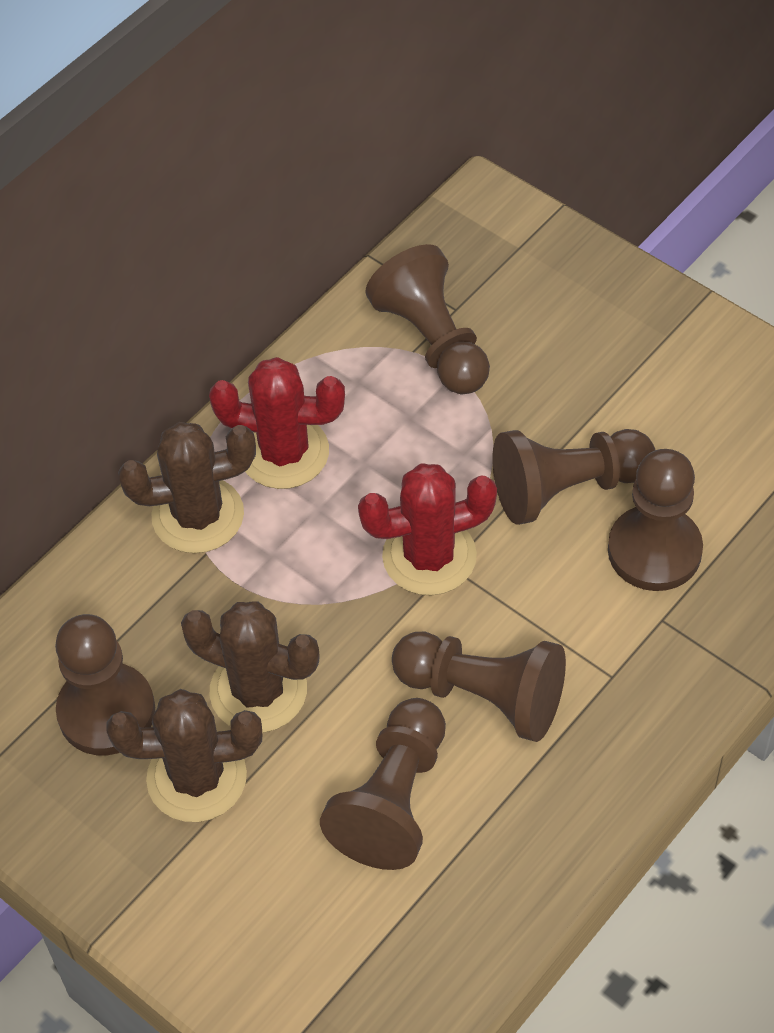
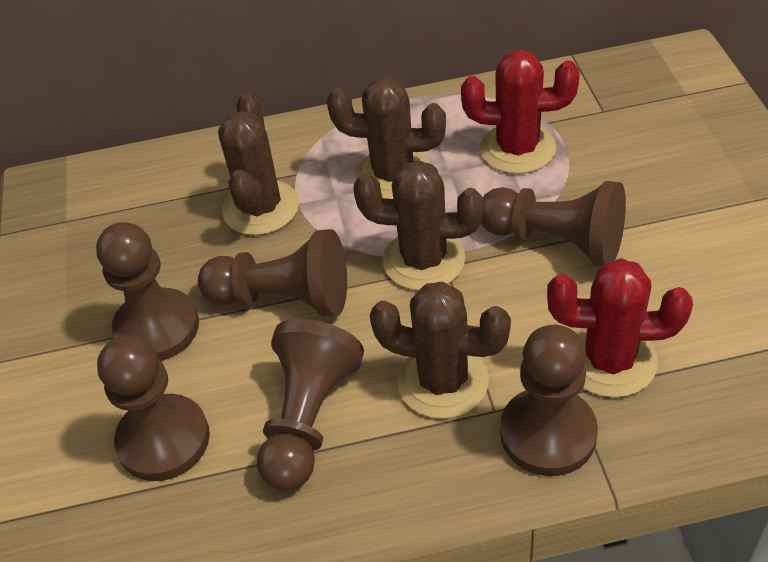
brown cactus: 3 -> 4

